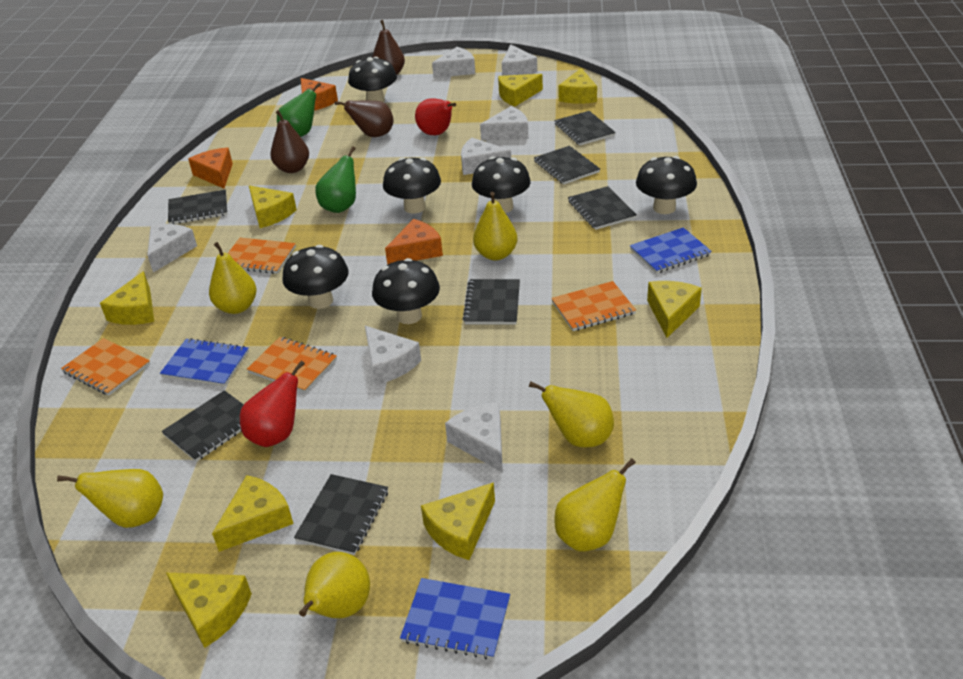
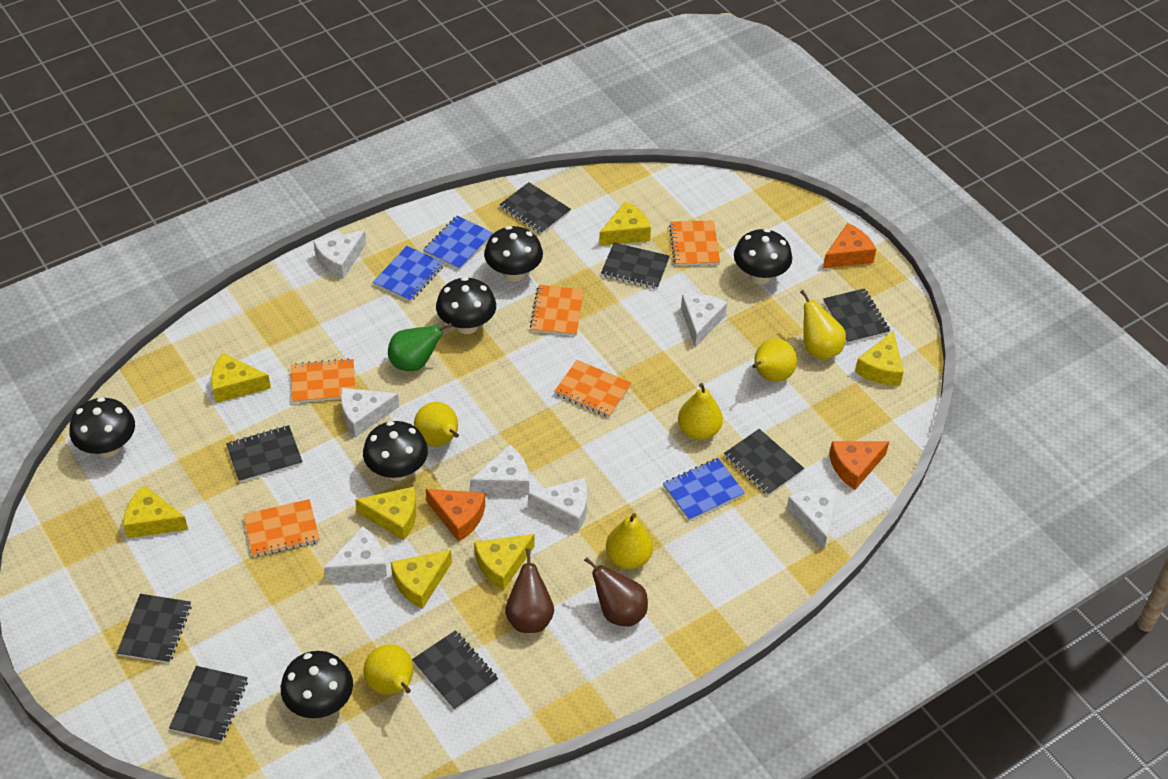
black notebook: 7 -> 8
brown pear: 3 -> 2
green pear: 2 -> 1
orange notebook: 4 -> 5
red pear: 2 -> 0
yellow cheese: 8 -> 7

